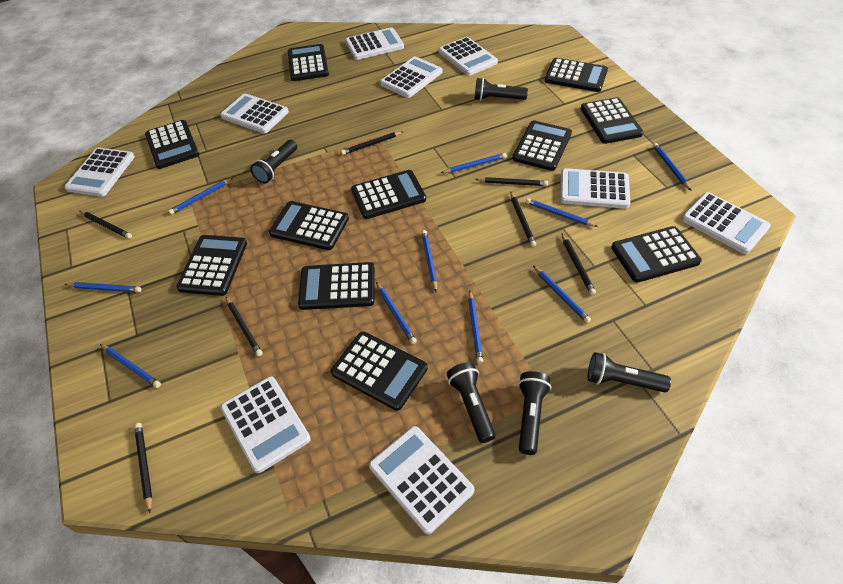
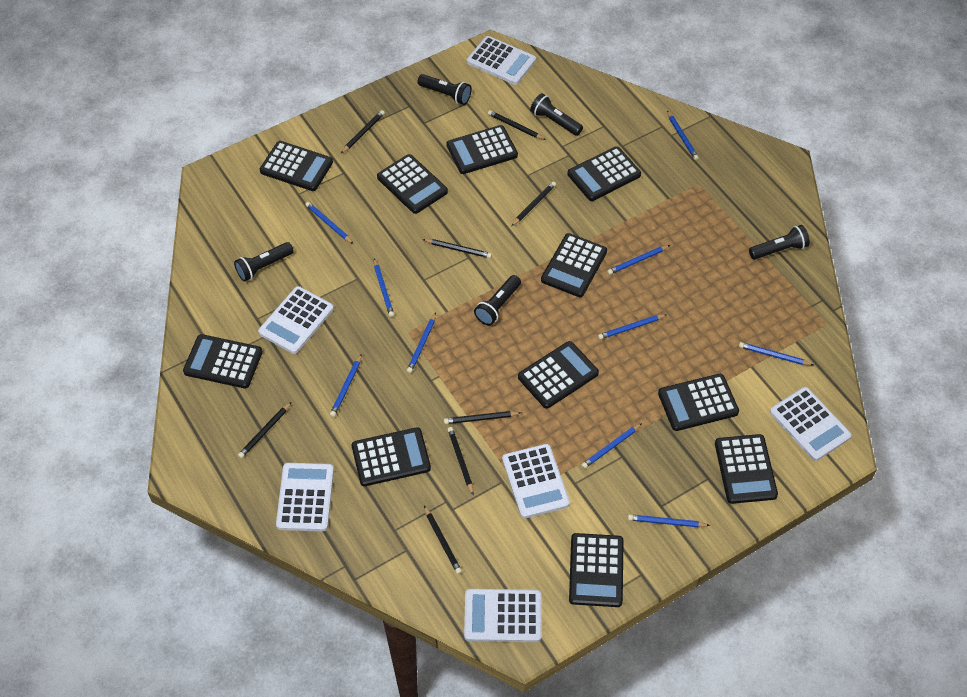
black pencil: 7 -> 8
white calculator: 9 -> 6

